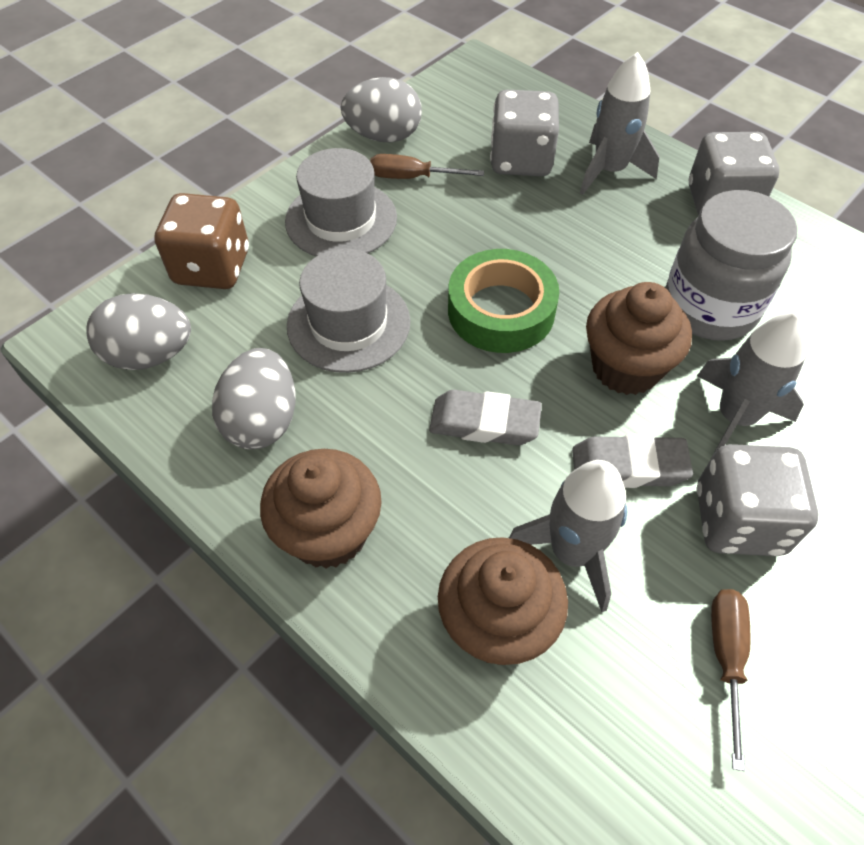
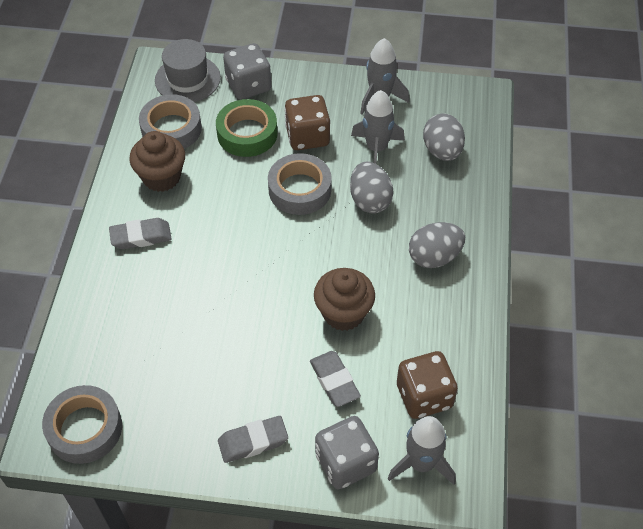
brown cupcake: 3 -> 2
brown dice: 1 -> 2
brown screwdriver: 2 -> 0
grey dice: 3 -> 2
grey eraser: 2 -> 3
grey hat: 2 -> 1
grey jar: 1 -> 0
grey tape: 0 -> 3

